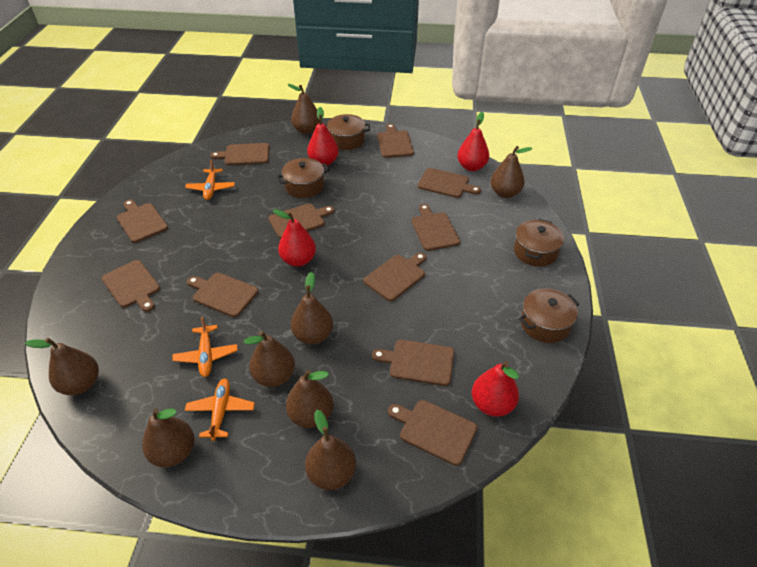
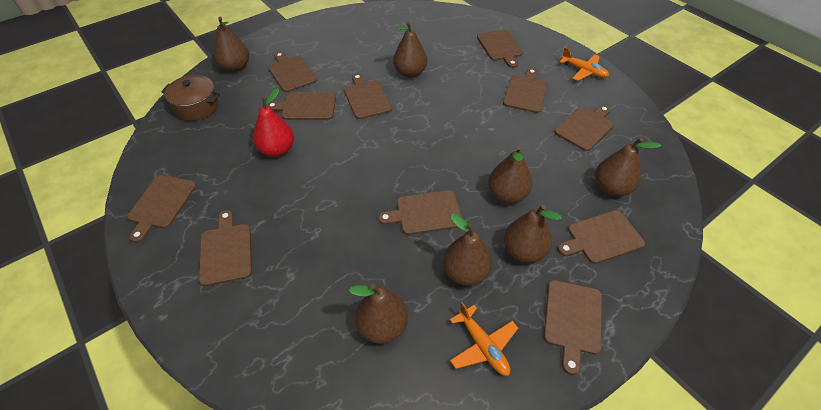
brown pear: 8 -> 7
brown pot: 4 -> 1
orange plane: 3 -> 2
red pear: 4 -> 1

